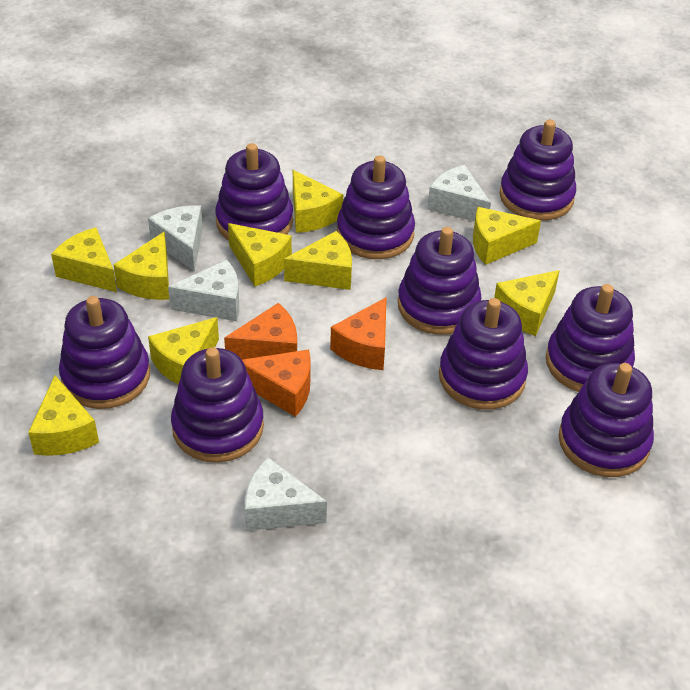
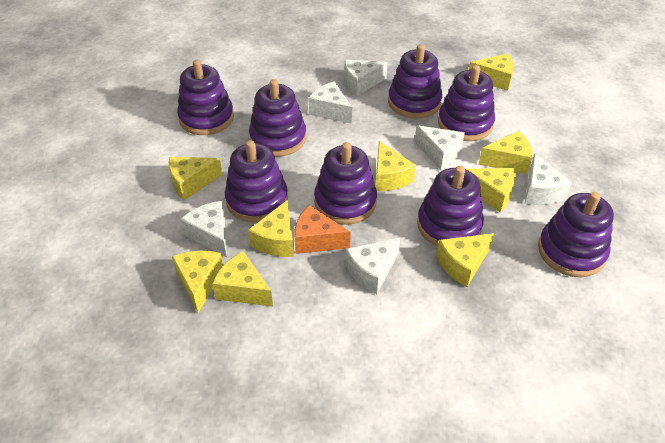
orange cheese: 3 -> 1
purple stacking toy: 9 -> 8
white cheese: 4 -> 6

